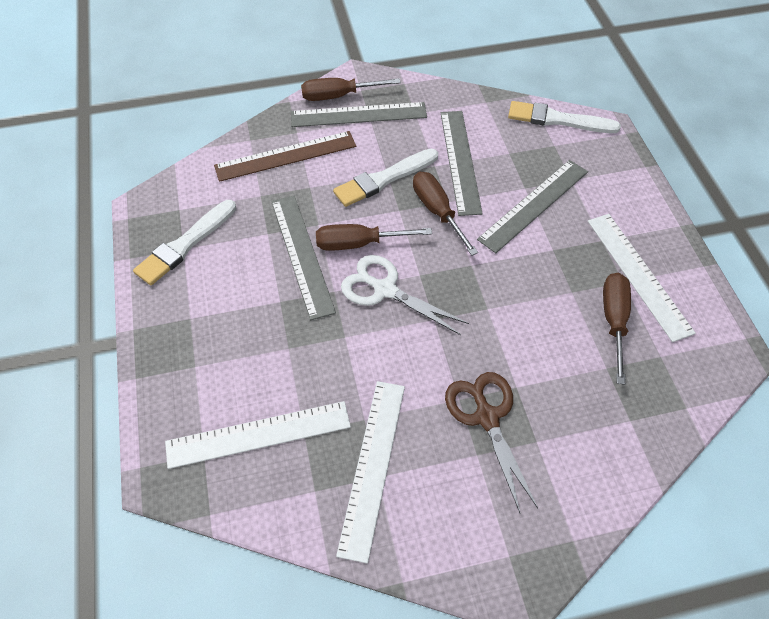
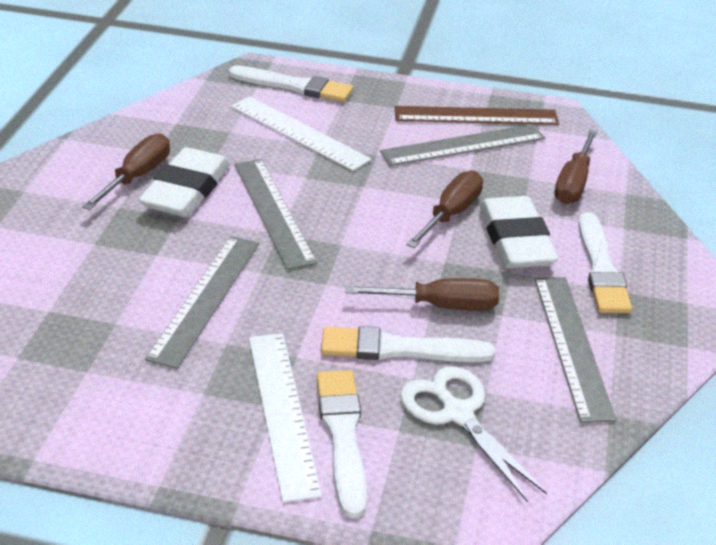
brown scissors: 1 -> 0
white brush: 3 -> 4
white eraser: 0 -> 2
white ruler: 3 -> 2

